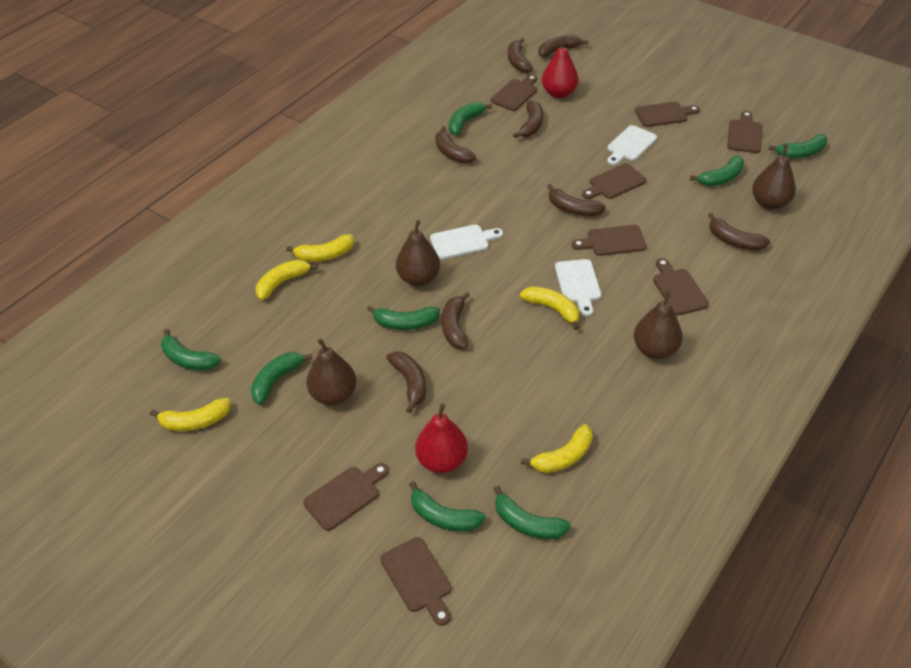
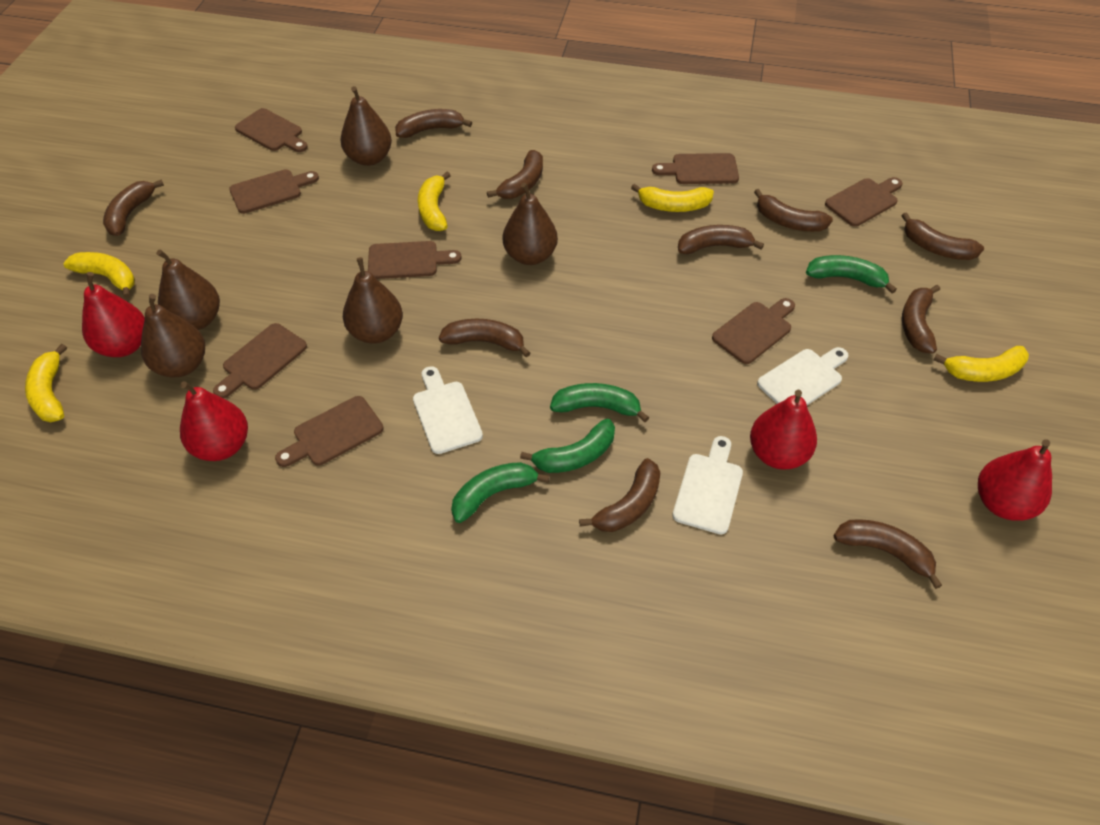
brown banana: 8 -> 10
brown pear: 4 -> 5
green banana: 8 -> 4
red pear: 2 -> 4

